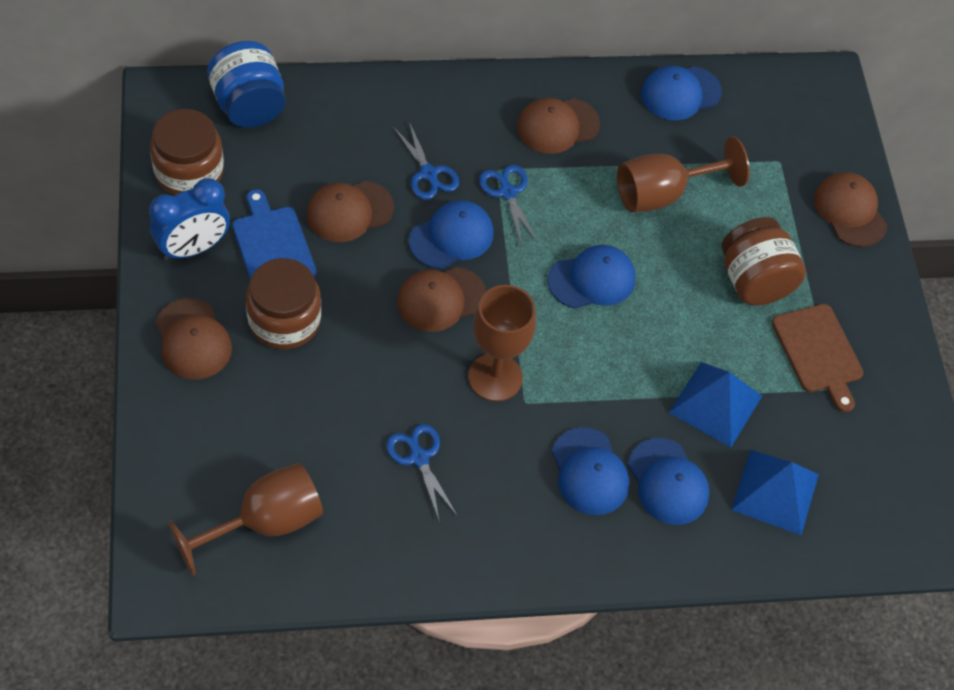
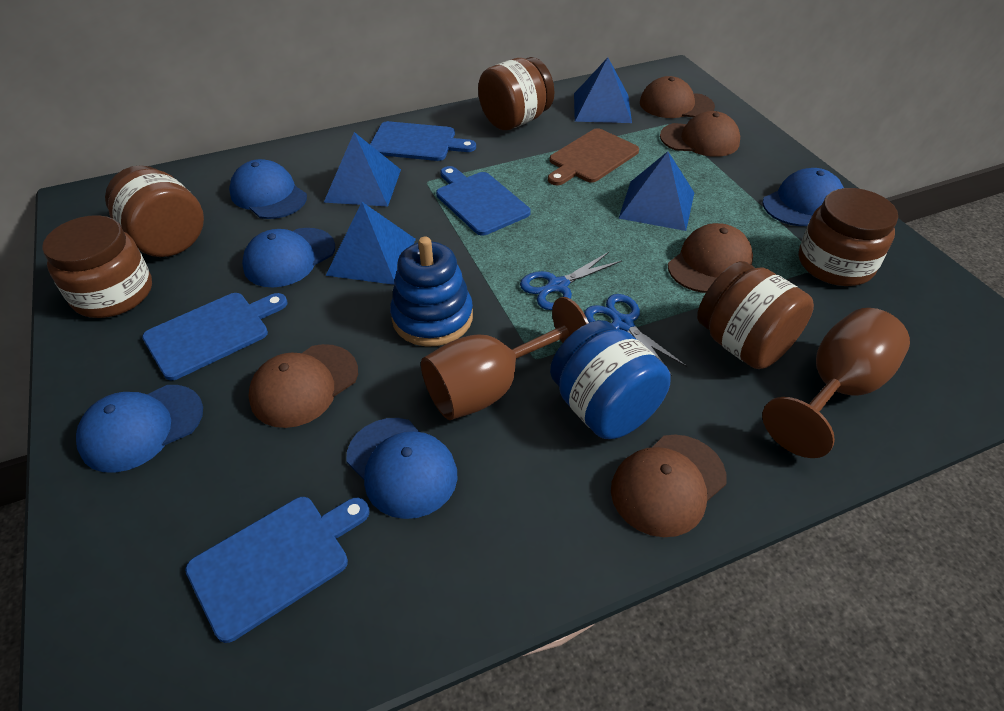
blue clock: 1 -> 0
blue cutting board: 1 -> 4
blue pyramid: 2 -> 4
blue scissors: 3 -> 2
blue stacking toy: 0 -> 1
brown goblet: 3 -> 2
brown jar: 3 -> 5

